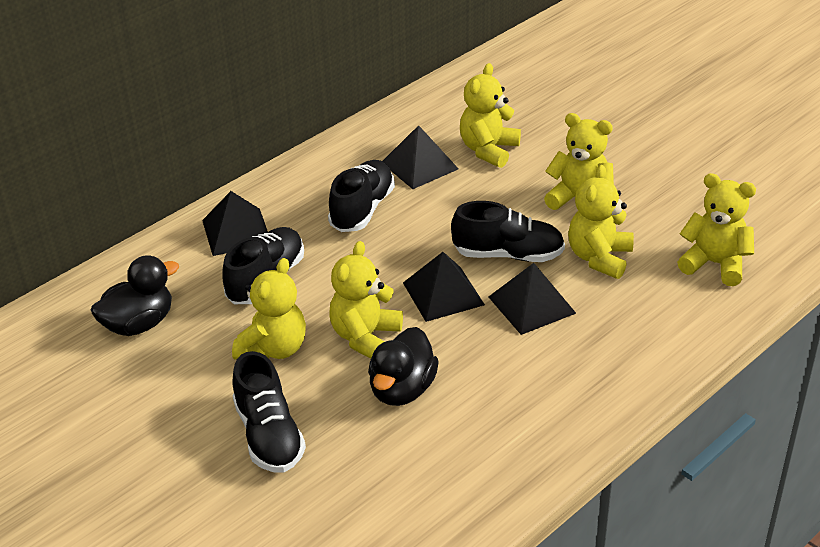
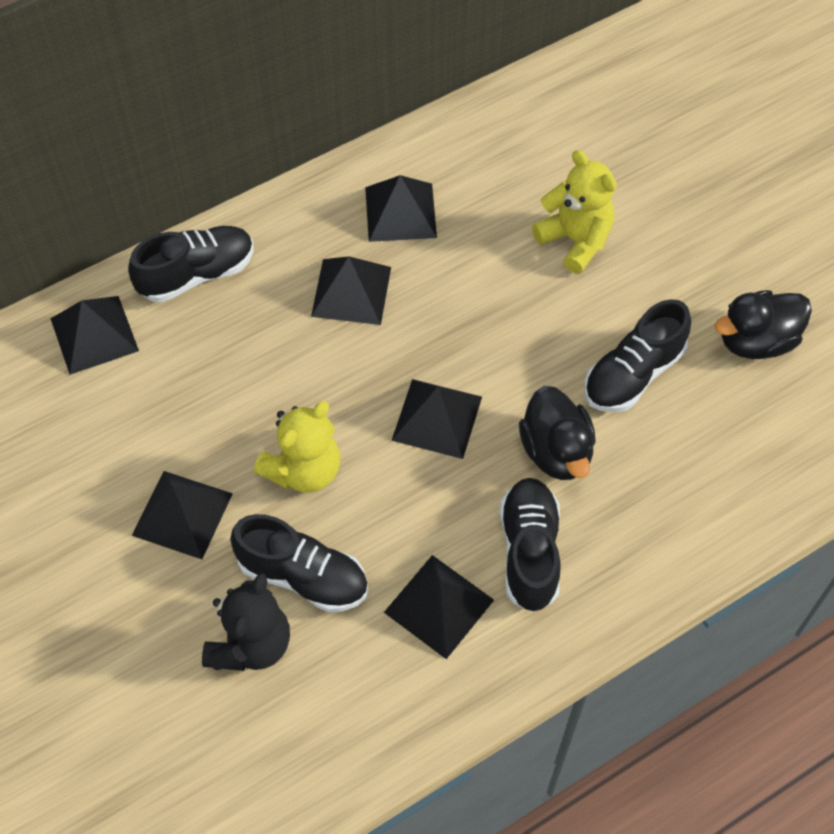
black pyramid: 4 -> 6
black teddy bear: 0 -> 1
yellow teddy bear: 6 -> 2

